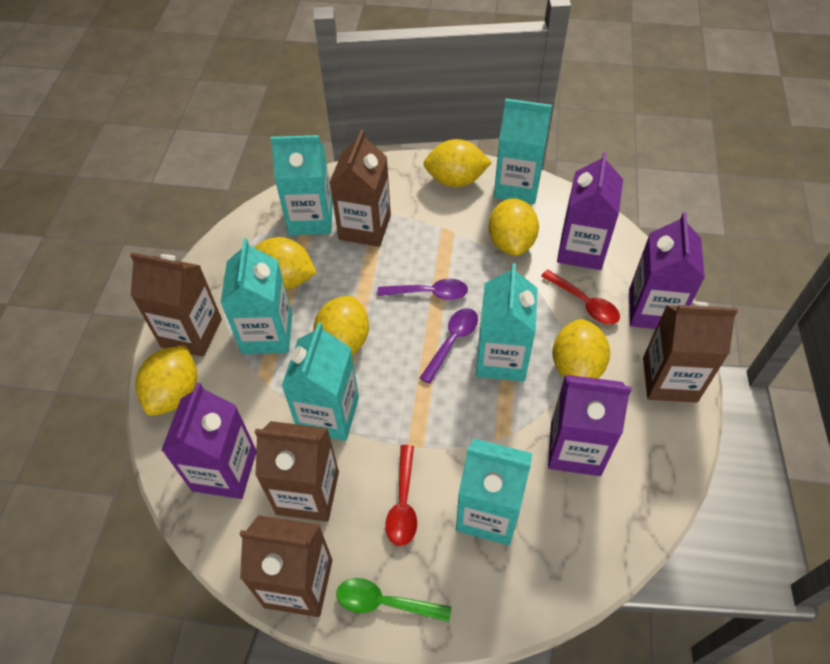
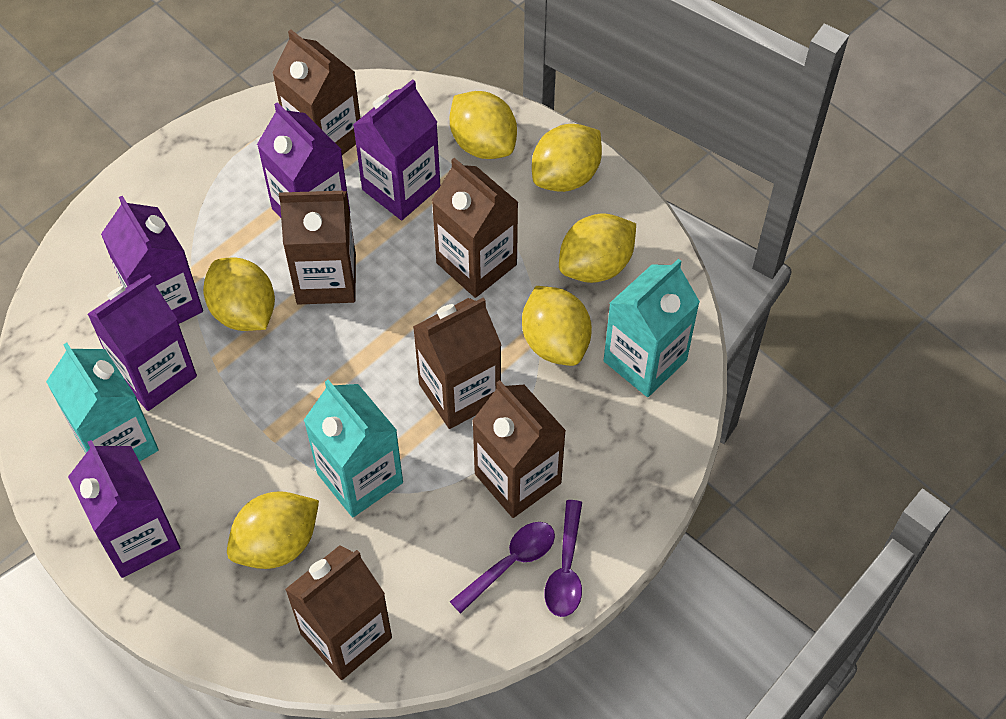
brown carton: 5 -> 6
green spoon: 1 -> 0
purple carton: 4 -> 5
red spoon: 2 -> 0
turquoise carton: 6 -> 3

